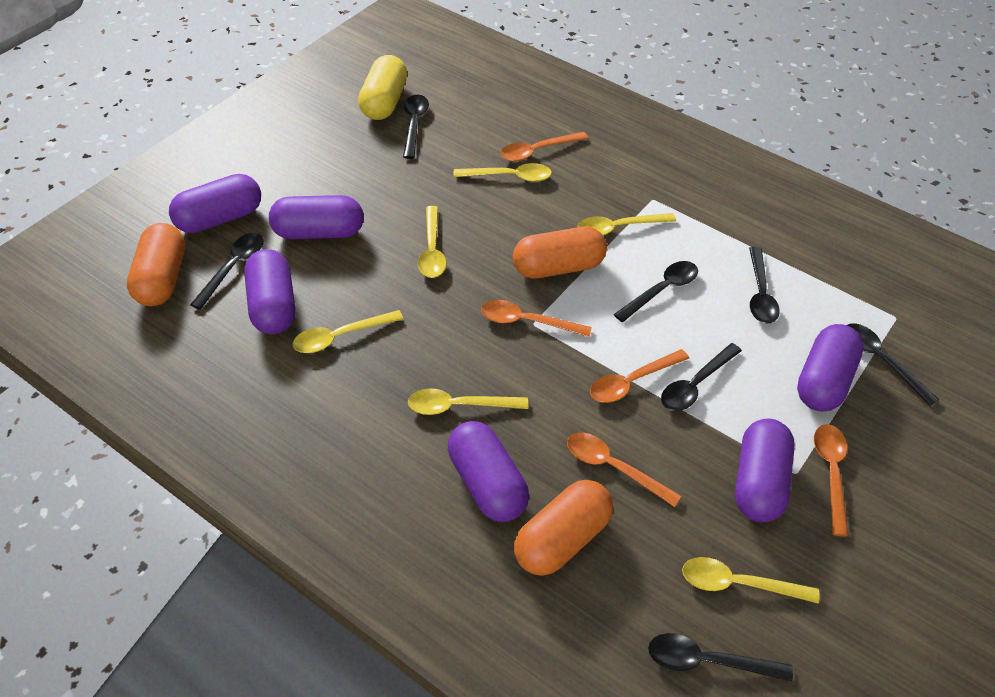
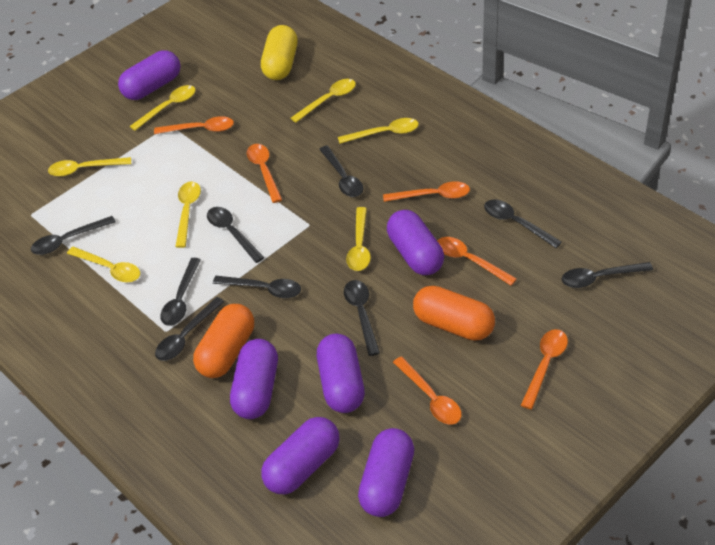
black spoon: 7 -> 9
orange capsule: 3 -> 2
orange spoon: 5 -> 6
yellow spoon: 6 -> 7

